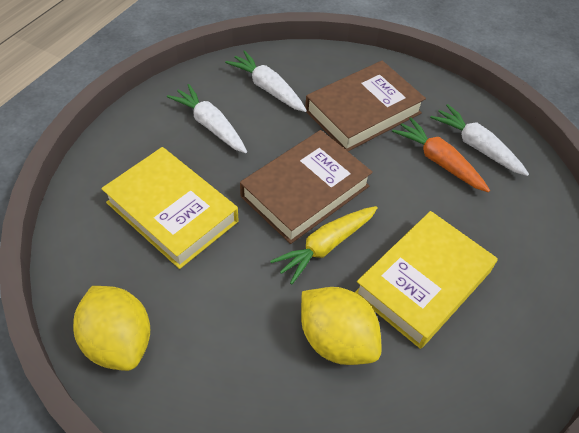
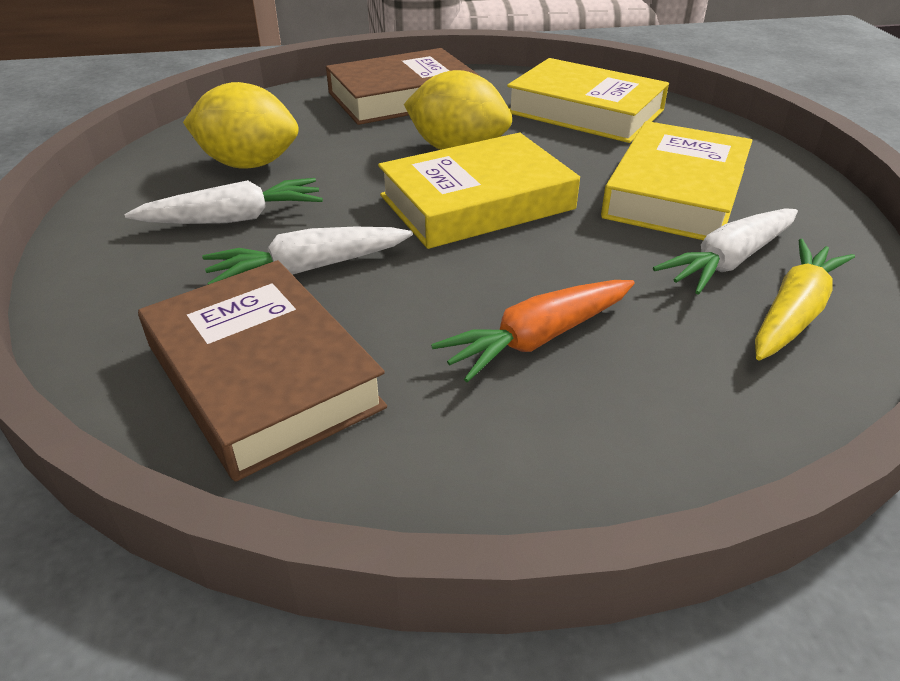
yellow book: 2 -> 3

